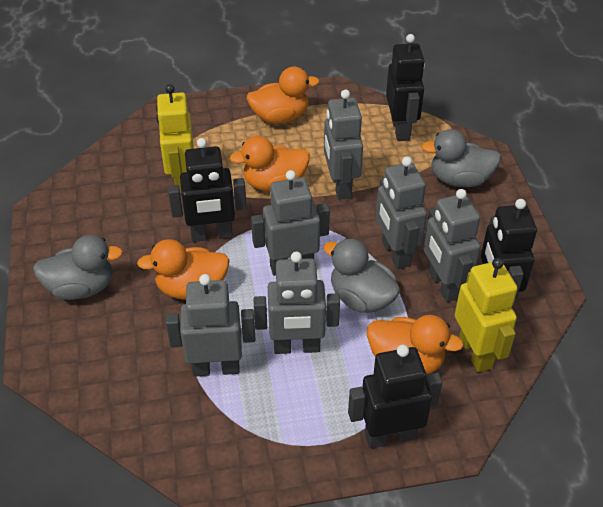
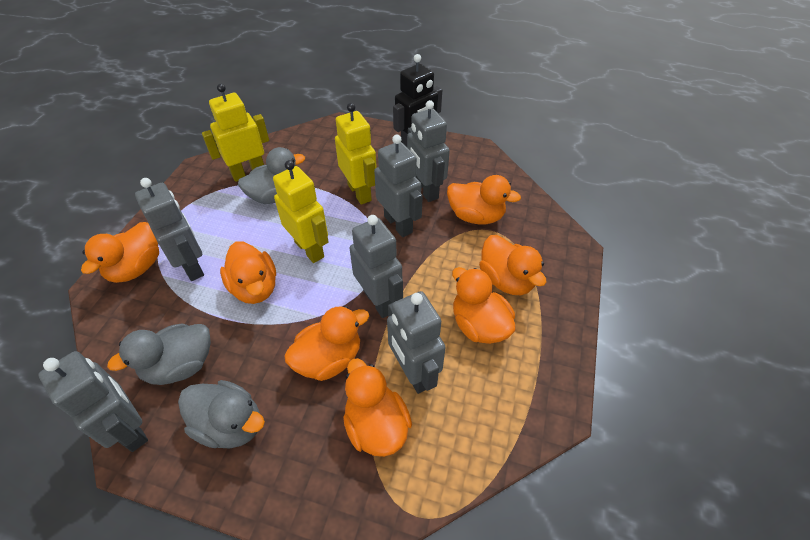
black robot: 4 -> 1
orange duck: 4 -> 7
yellow robot: 2 -> 3

